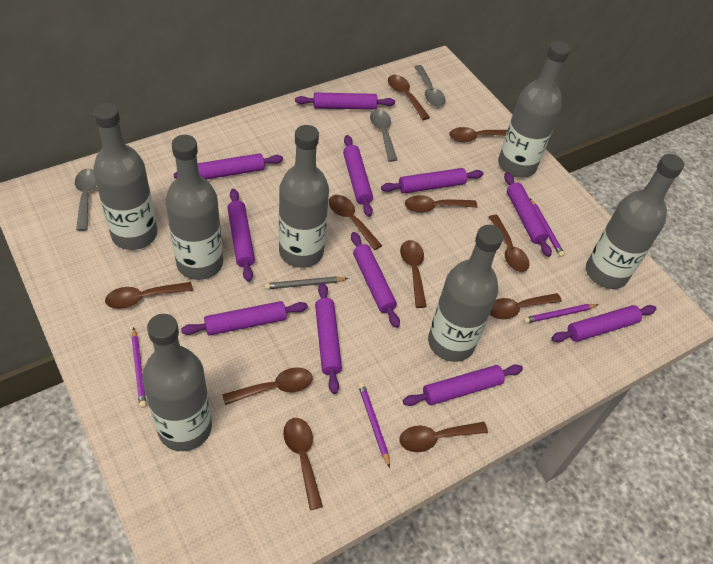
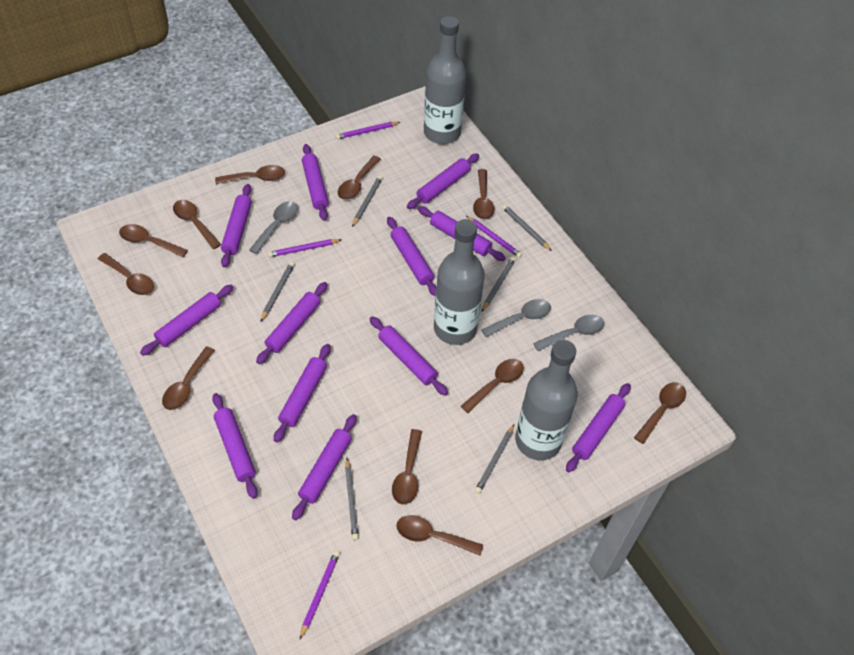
grey bottle: 7 -> 3
grey pencil: 1 -> 6
purple rolling pin: 11 -> 12

